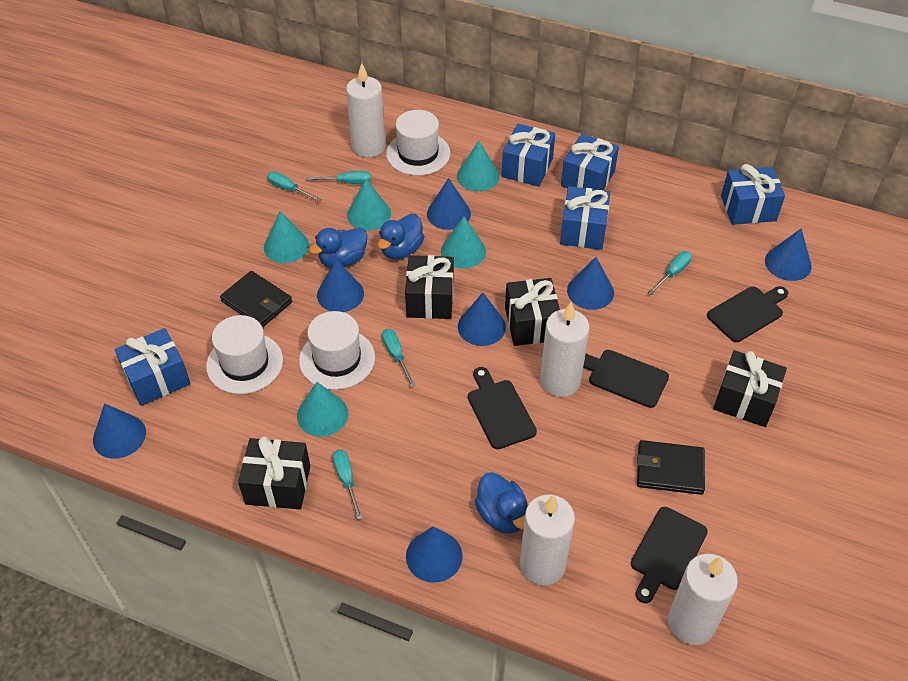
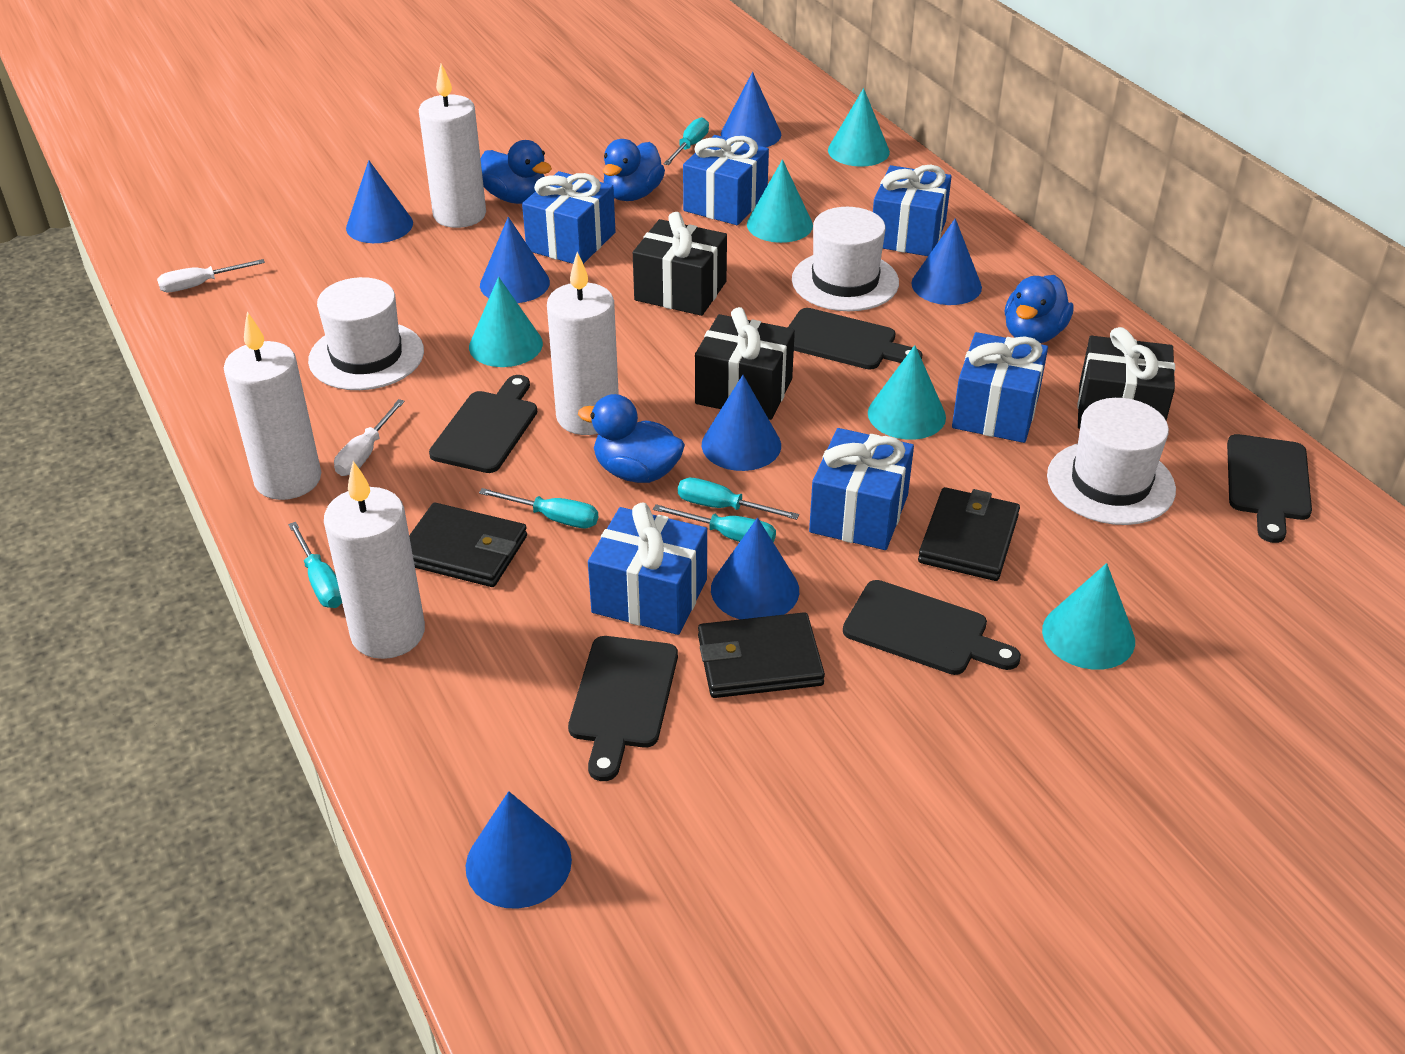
black cutting board: 4 -> 5
black gift: 4 -> 3
black wallet: 2 -> 3
blue duck: 3 -> 4
blue gift: 5 -> 6
white screwdriver: 0 -> 2

